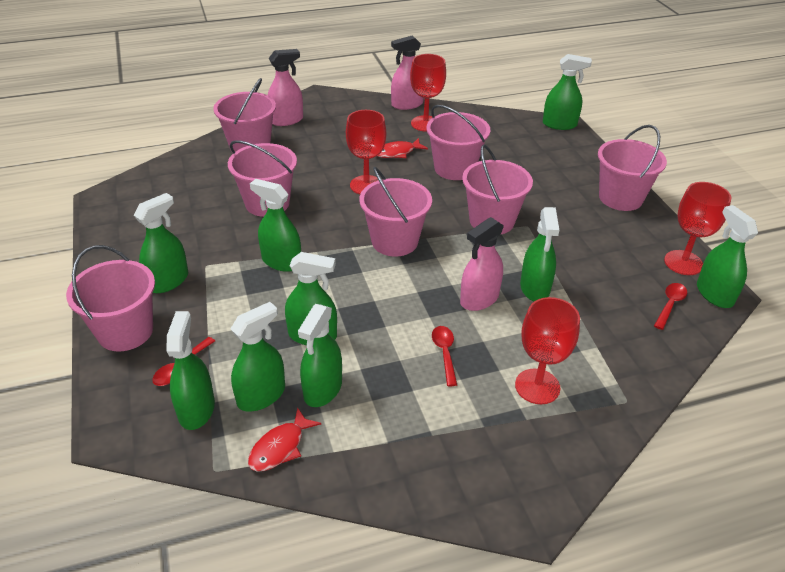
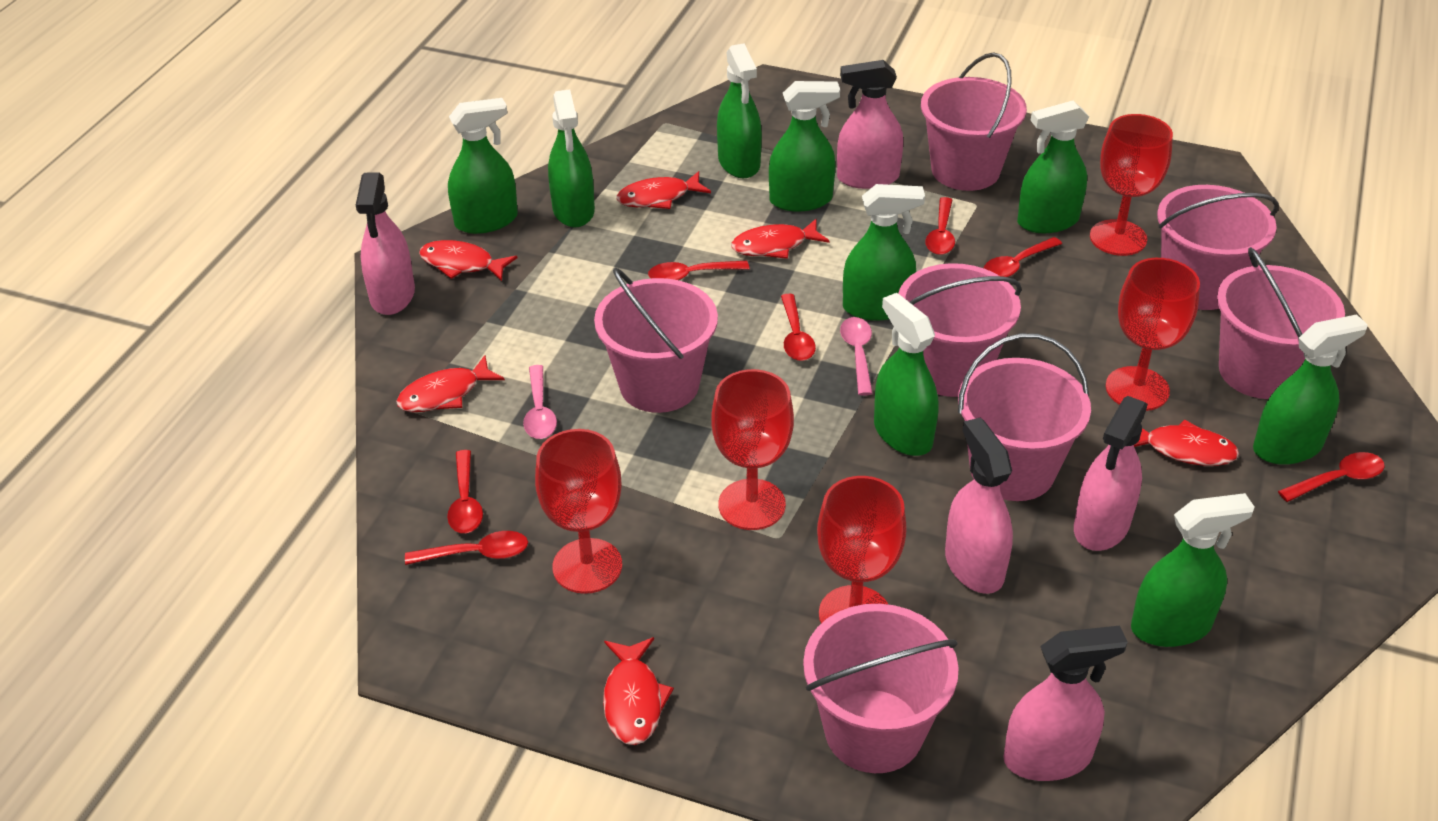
pink spoon: 0 -> 2
pink spray bottle: 3 -> 5
red fish: 2 -> 6
red goblet: 4 -> 5
red spoon: 3 -> 7

